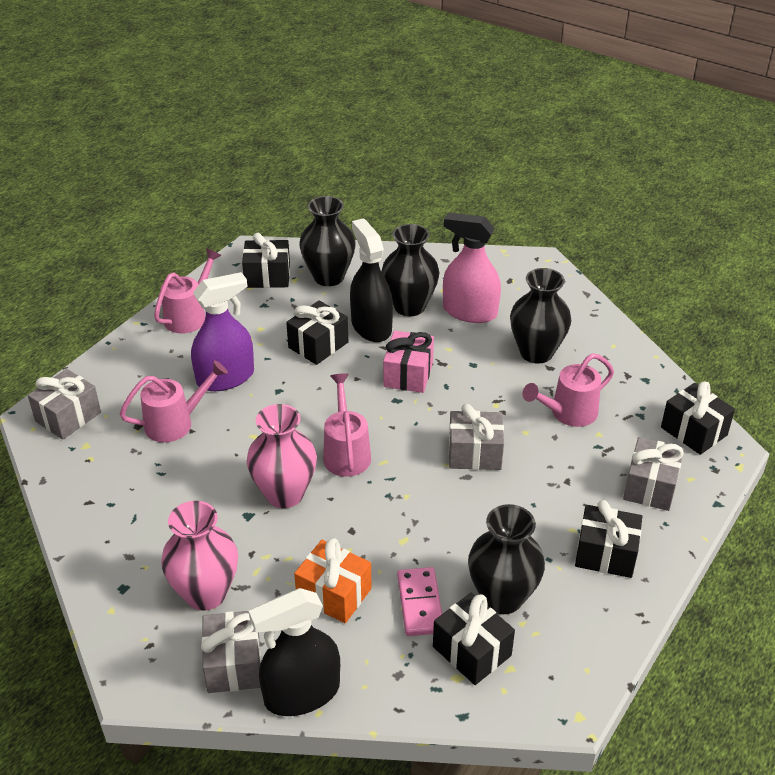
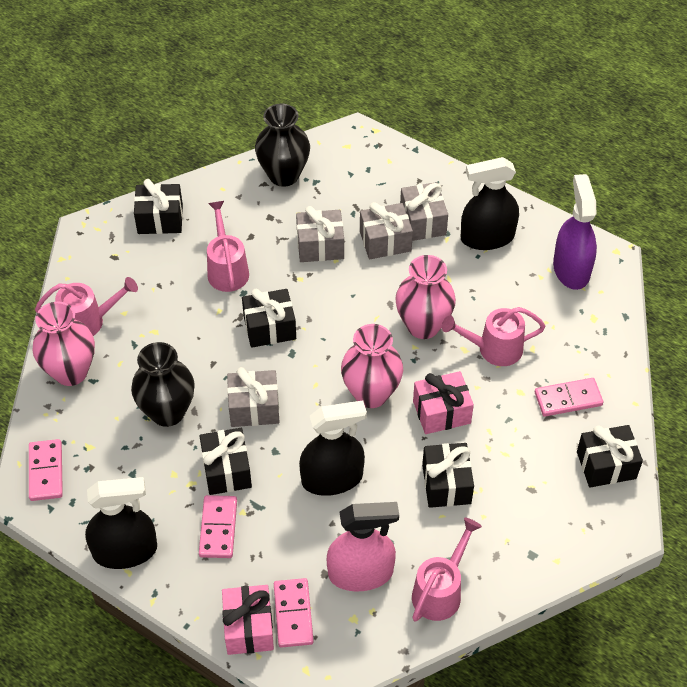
black spray bottle: 2 -> 3
black vase: 4 -> 2
orange gift: 1 -> 0
pink domino: 1 -> 4
pink gift: 1 -> 2
pink vase: 2 -> 3

